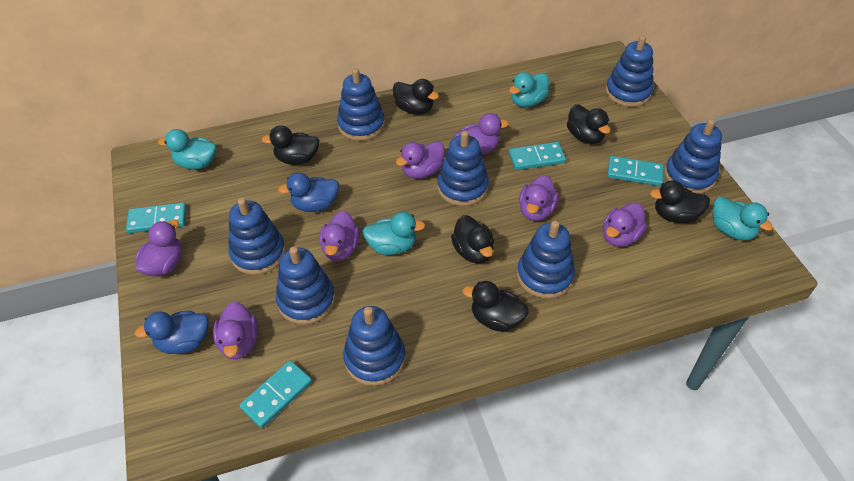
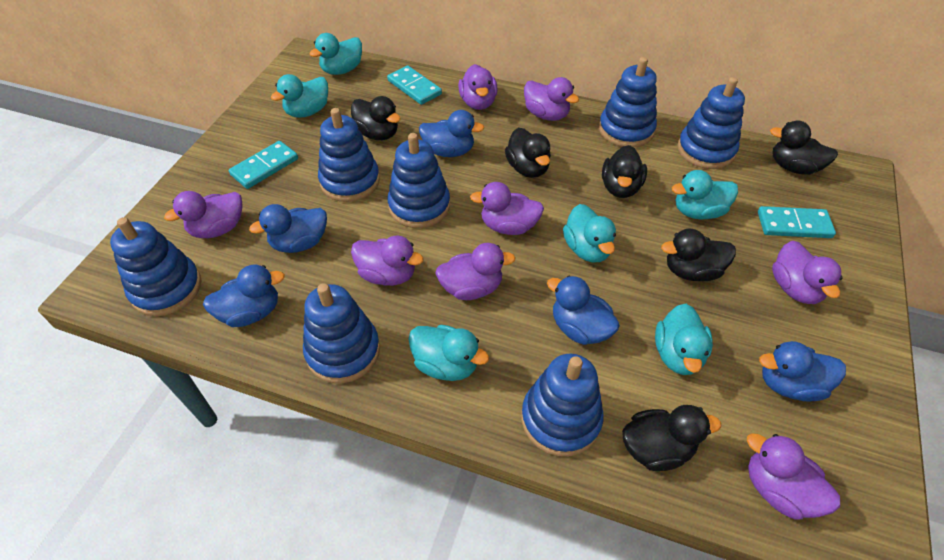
blue duck: 2 -> 5
blue stacking toy: 8 -> 7
purple duck: 7 -> 8
turquoise domino: 4 -> 3
turquoise duck: 4 -> 6

